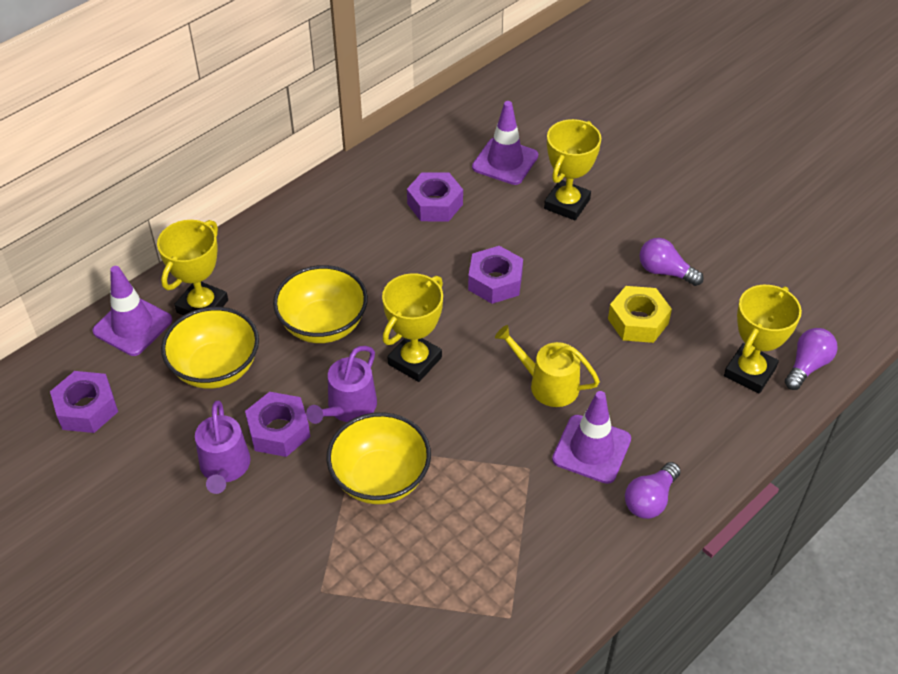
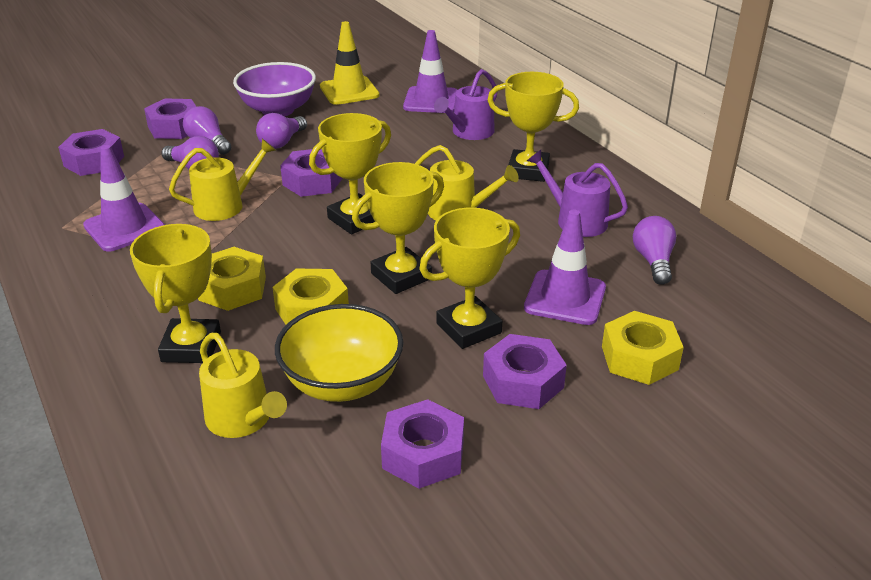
purple bowl: 0 -> 1
purple light bulb: 3 -> 4
purple nut: 4 -> 5
yellow bowl: 3 -> 1
yellow nut: 1 -> 3
yellow traffic cone: 0 -> 1
yellow trophy: 4 -> 5
yellow watering can: 1 -> 3

